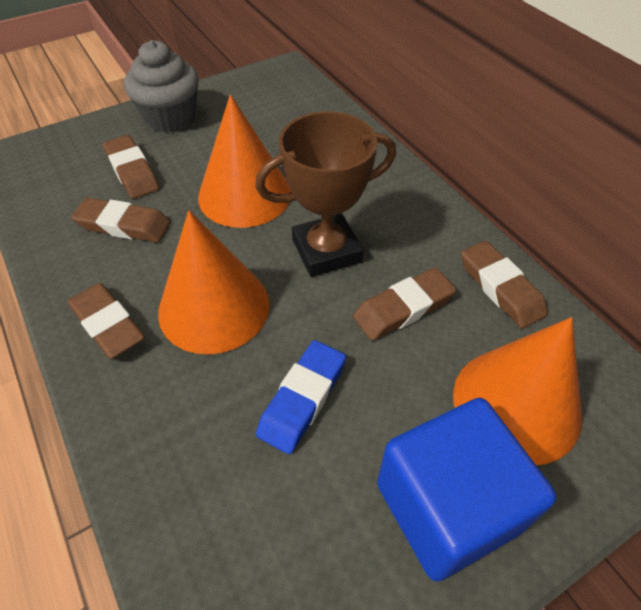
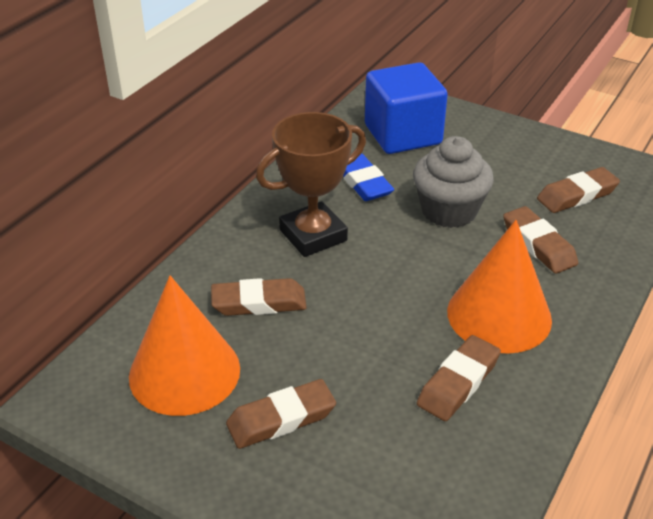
orange cone: 3 -> 2

